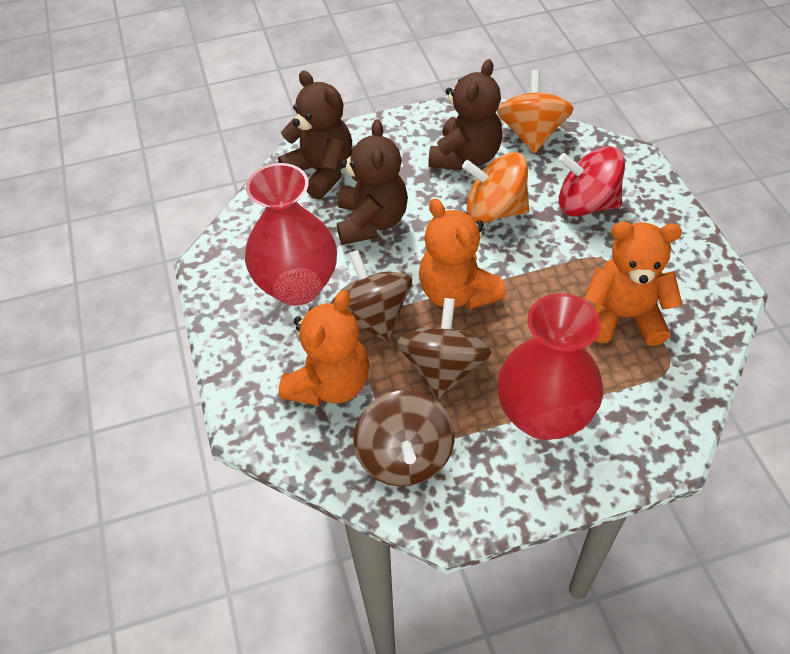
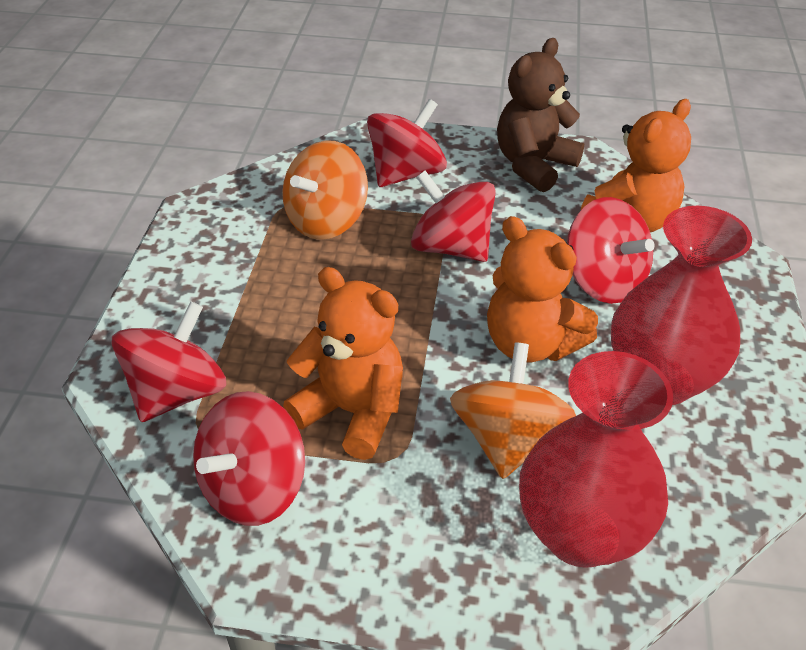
brown spinning top: 3 -> 0
brown teddy bear: 3 -> 1
red spinning top: 1 -> 5

